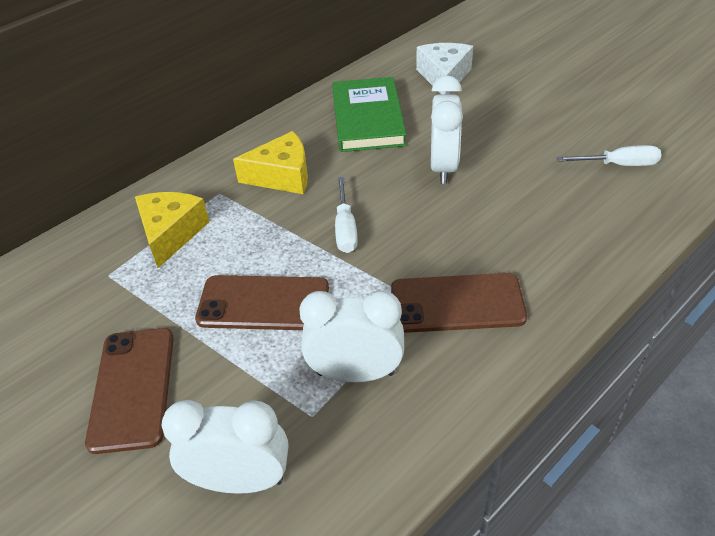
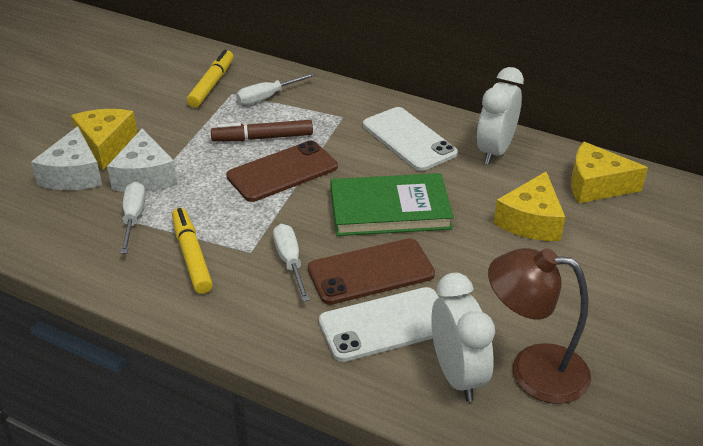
brown lamp: 0 -> 1
brown marker: 0 -> 1
brown phone: 3 -> 2
white cheese: 1 -> 2
white clock: 3 -> 2
white phone: 0 -> 2
white screwdriver: 2 -> 3
yellow cheese: 2 -> 3
yellow marker: 0 -> 2

